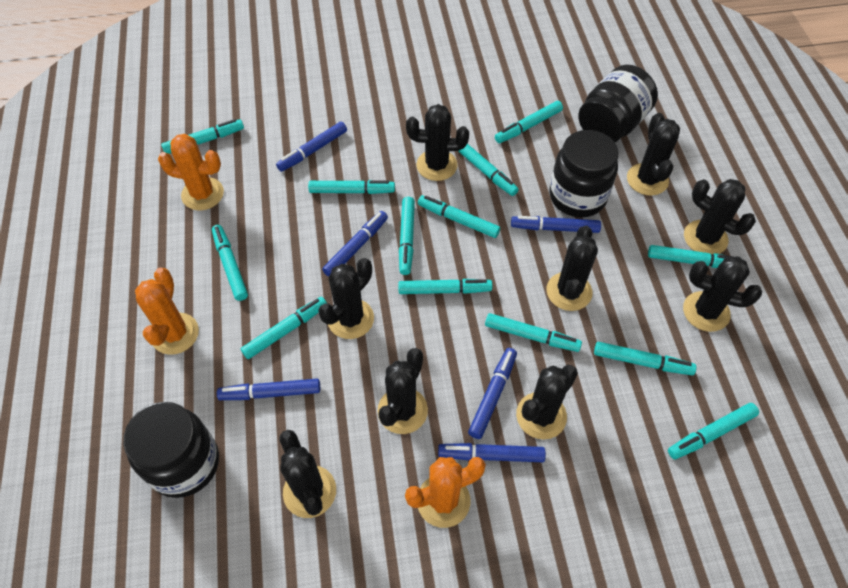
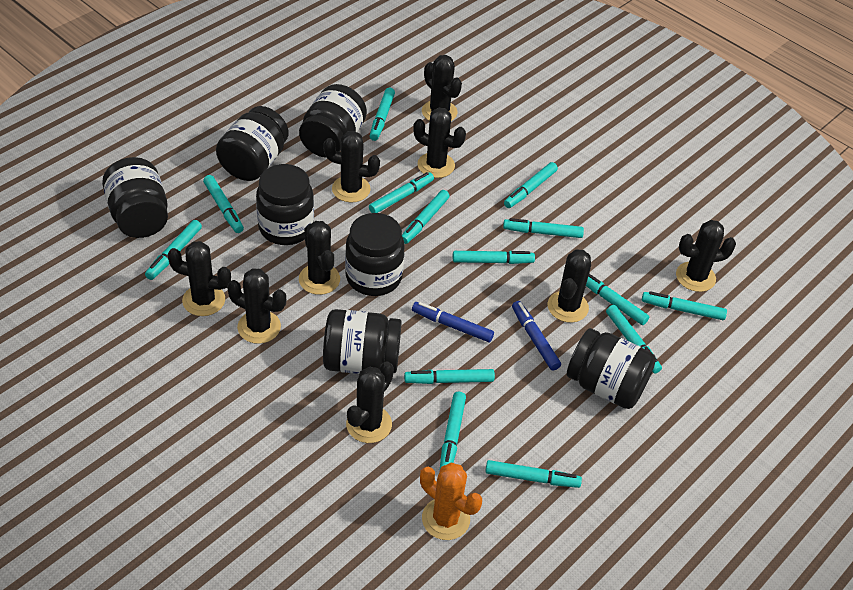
black jar: 3 -> 7
blue marker: 6 -> 2
orange cactus: 3 -> 1
turquoise marker: 13 -> 14

